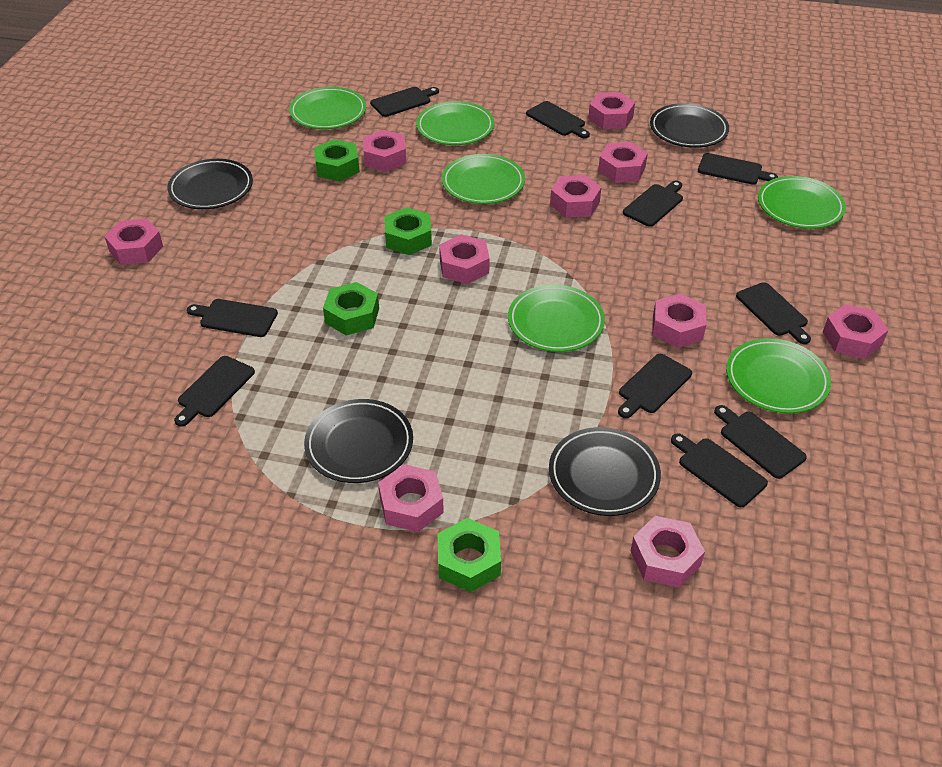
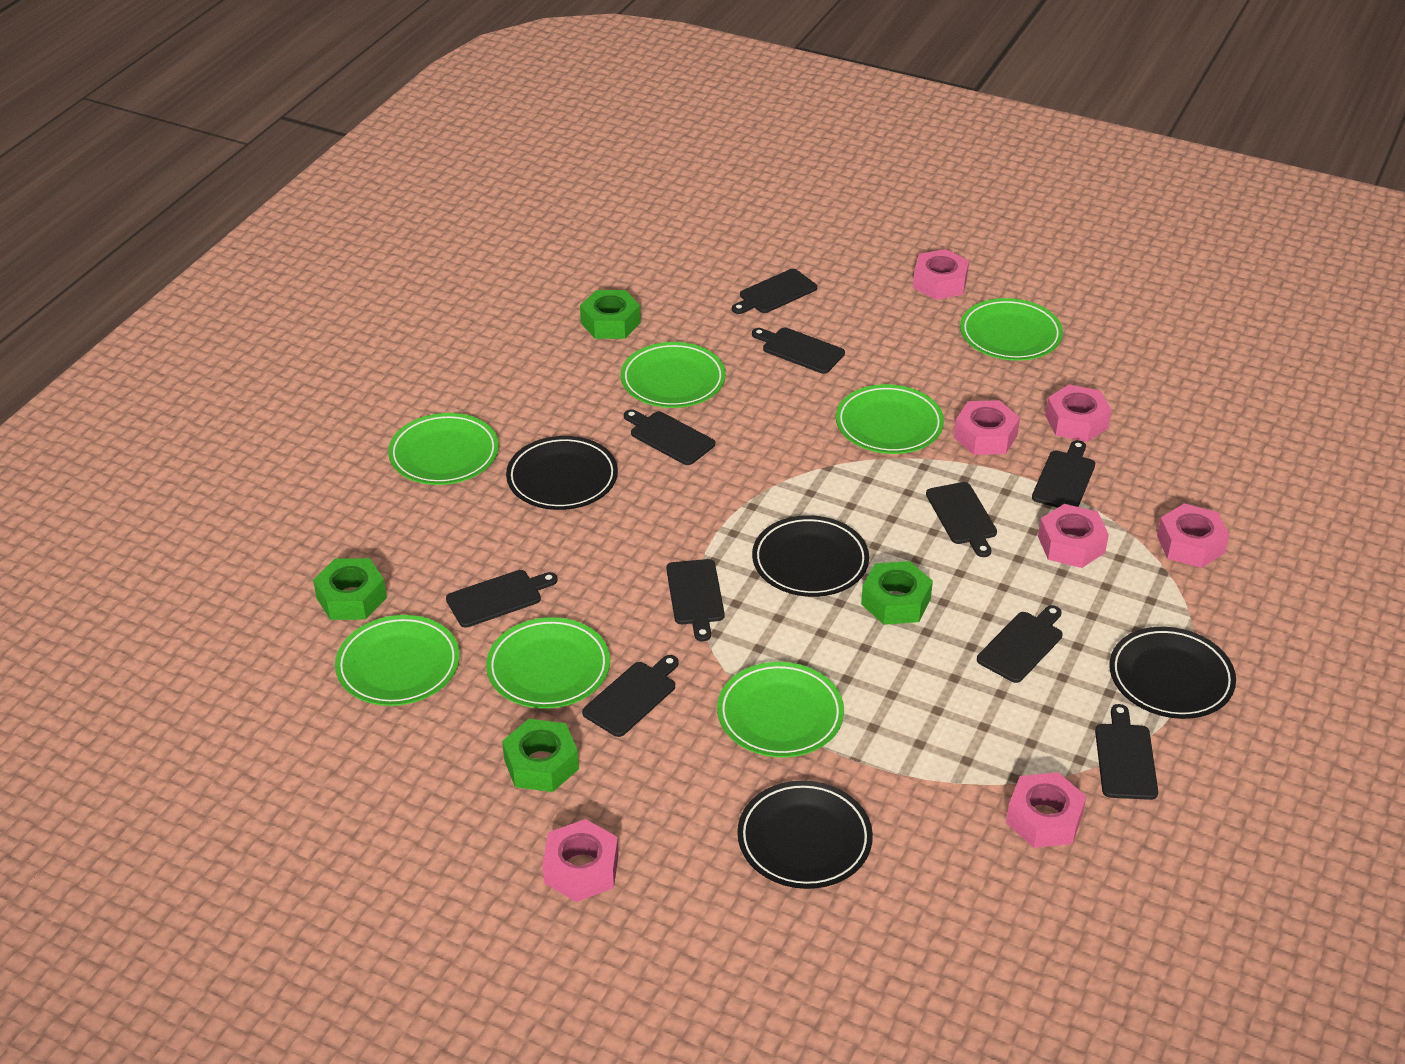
green plate: 6 -> 7
pink nut: 10 -> 7

